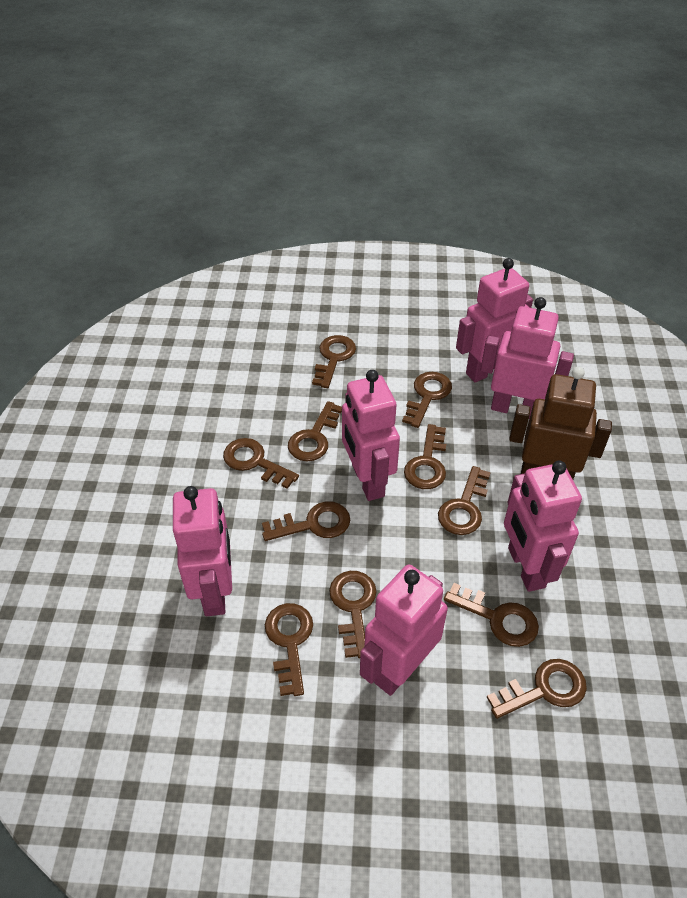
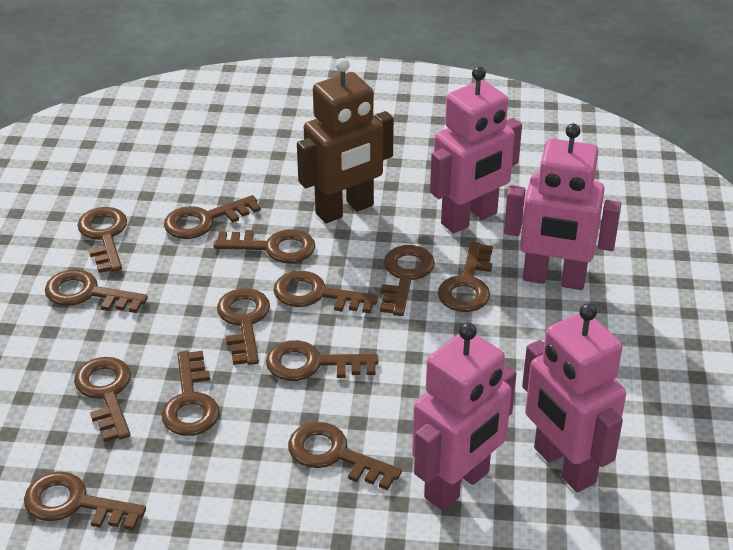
brown key: 11 -> 13
pink robot: 6 -> 4

